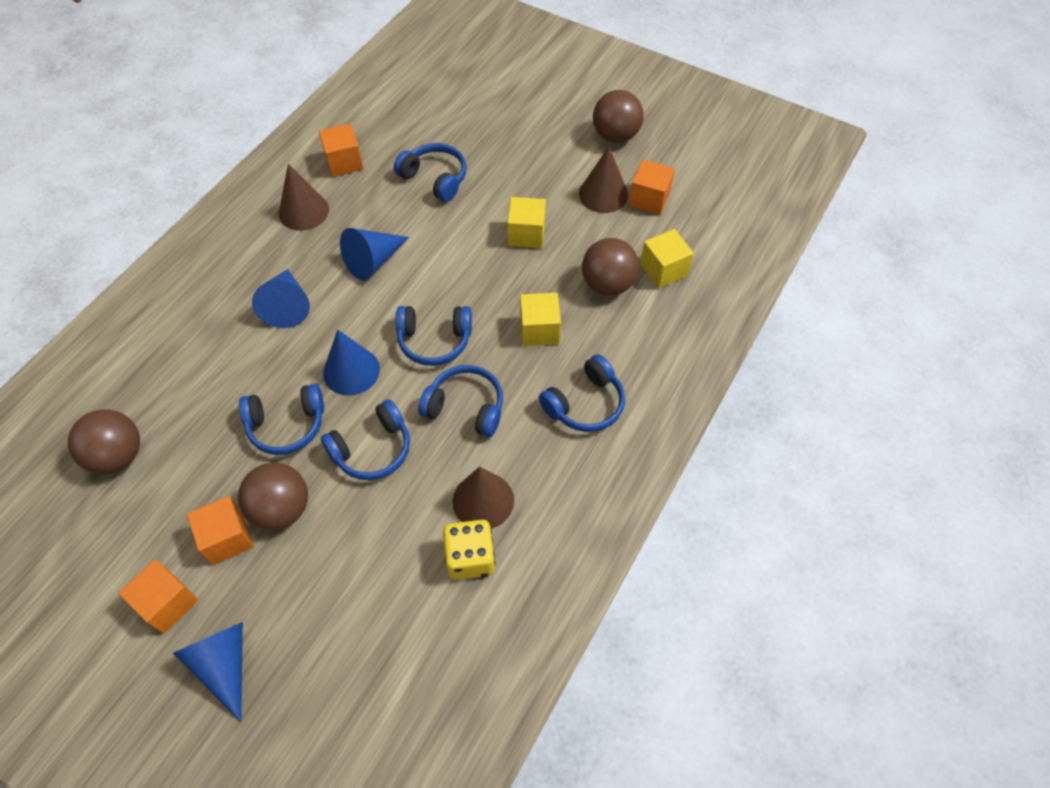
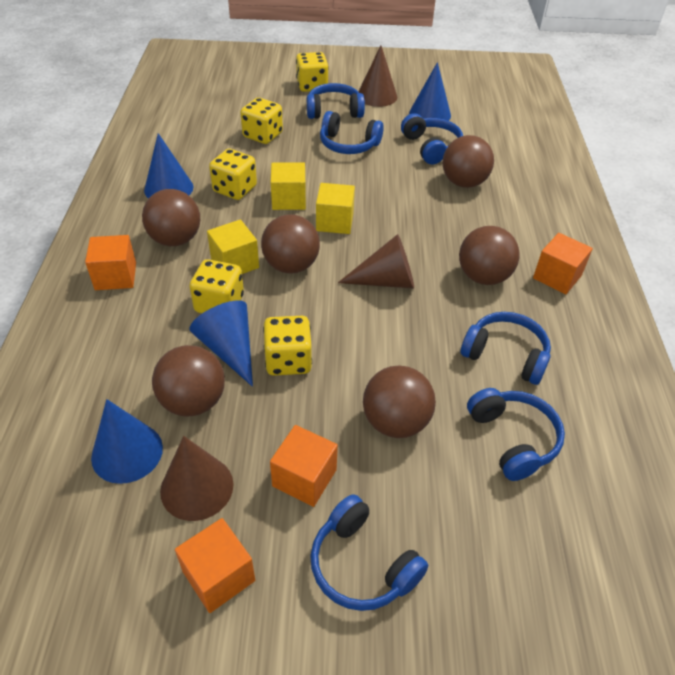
brown ball: 4 -> 6
yellow dice: 1 -> 5

